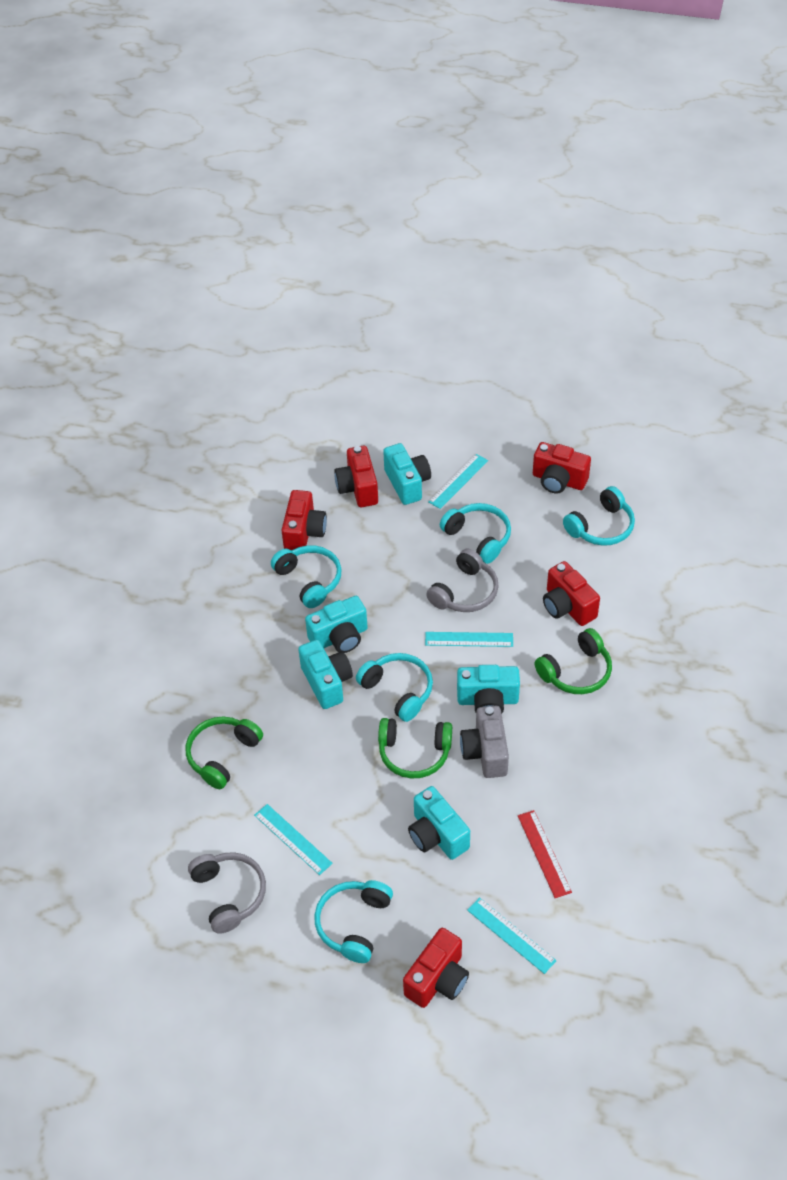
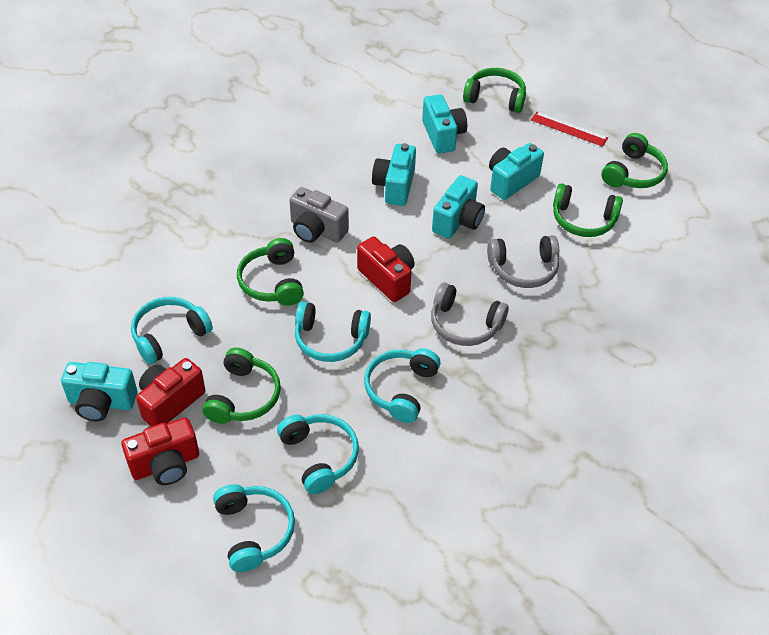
green headphones: 3 -> 5
red camera: 5 -> 3
turquoise ruler: 4 -> 0

